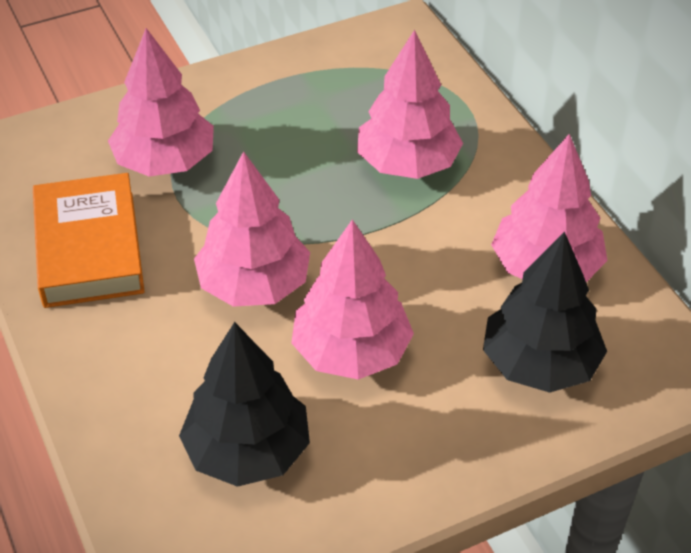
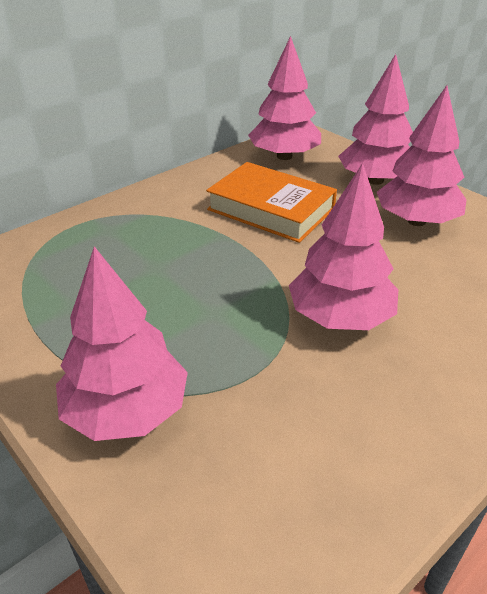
black tree: 2 -> 0

